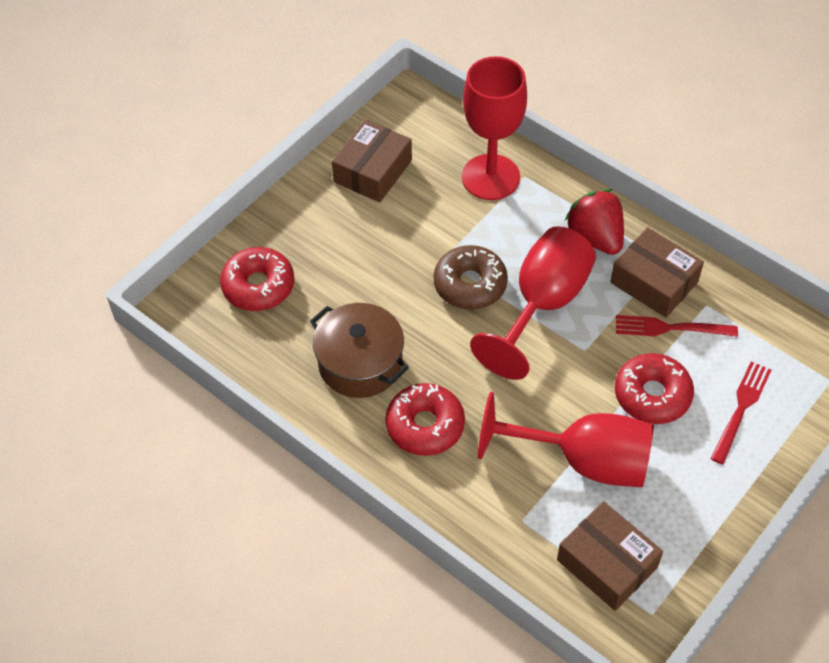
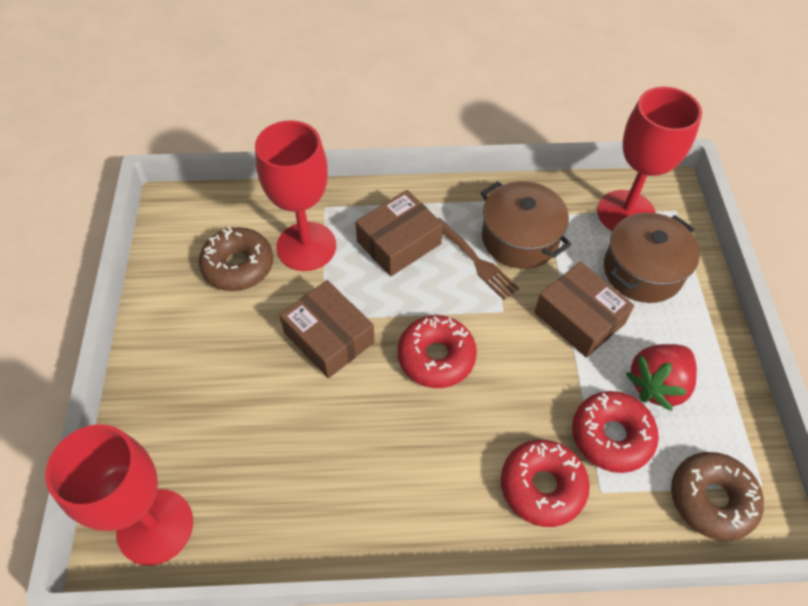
brown donut: 1 -> 2
brown fork: 0 -> 1
brown pot: 1 -> 2
red fork: 2 -> 0

